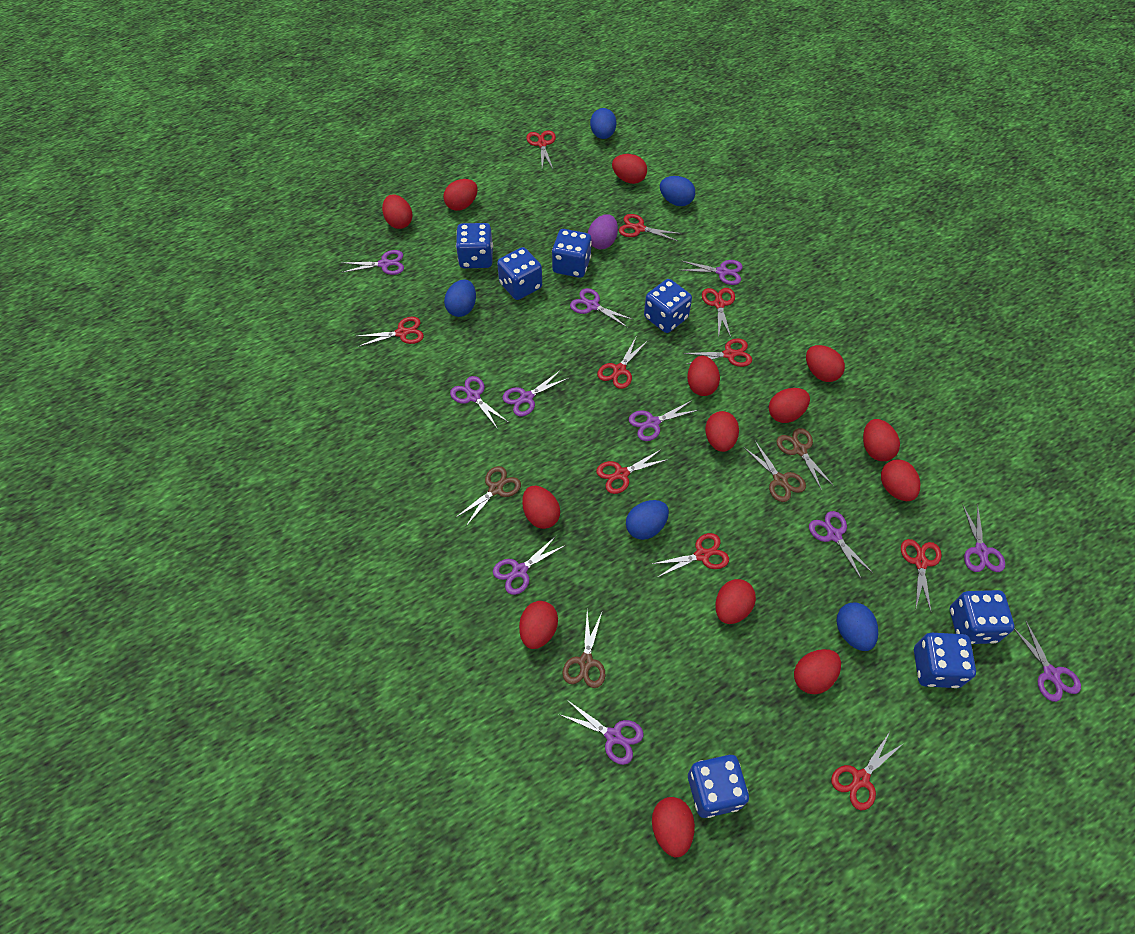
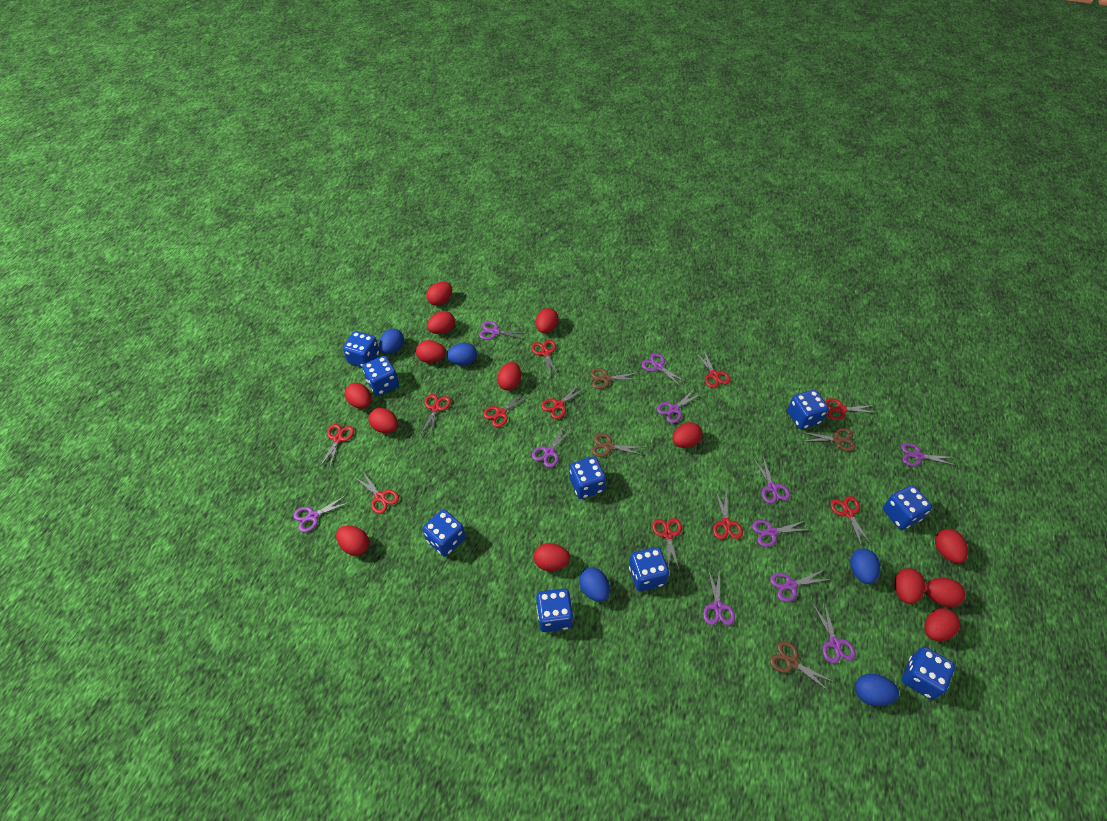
blue dice: 7 -> 9
purple egg: 1 -> 0
red scissors: 10 -> 11

